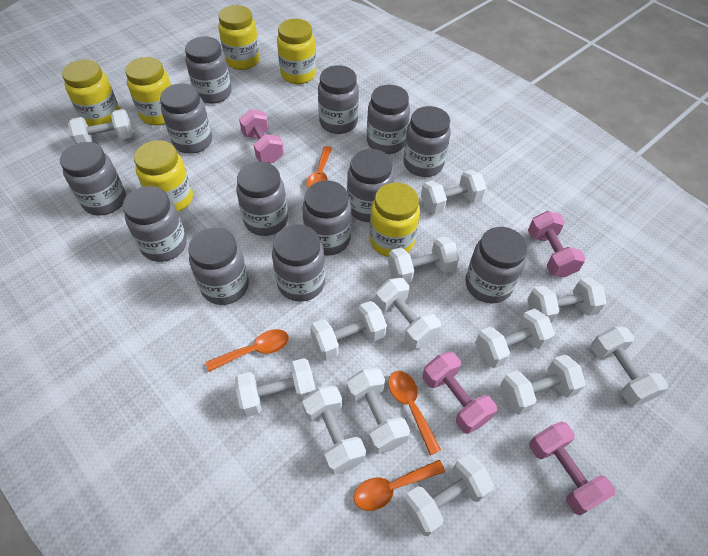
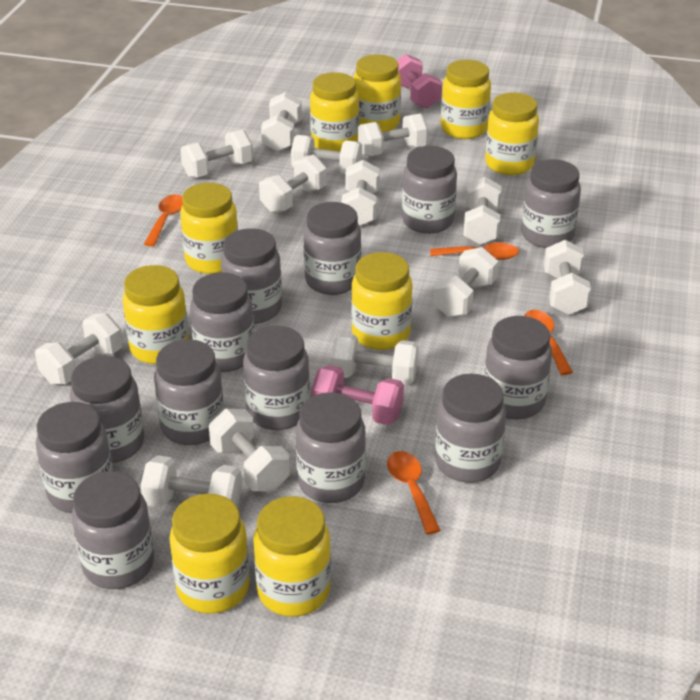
pink dumbbell: 4 -> 2
yellow jar: 6 -> 9

